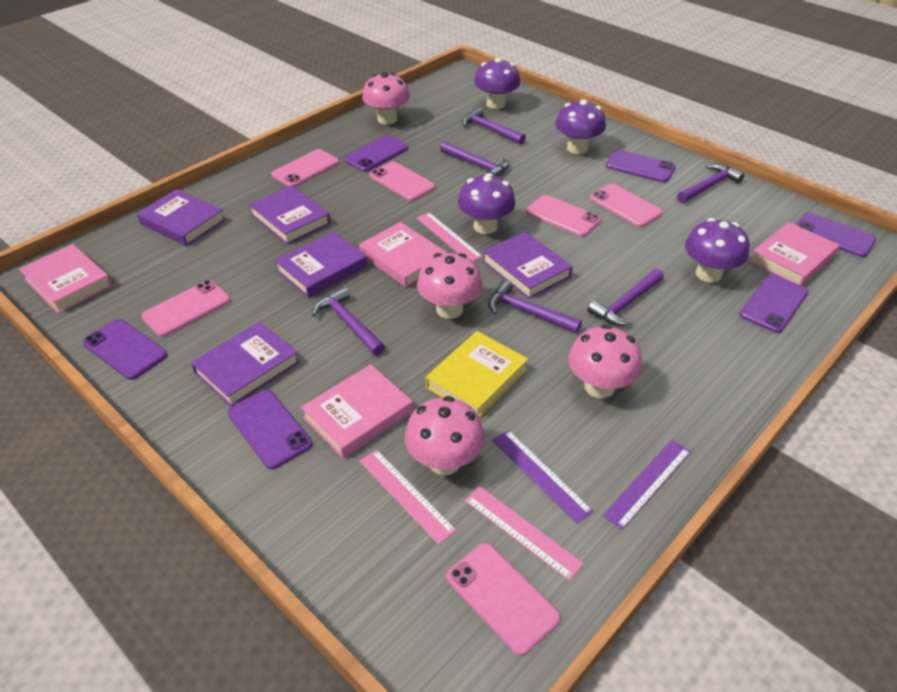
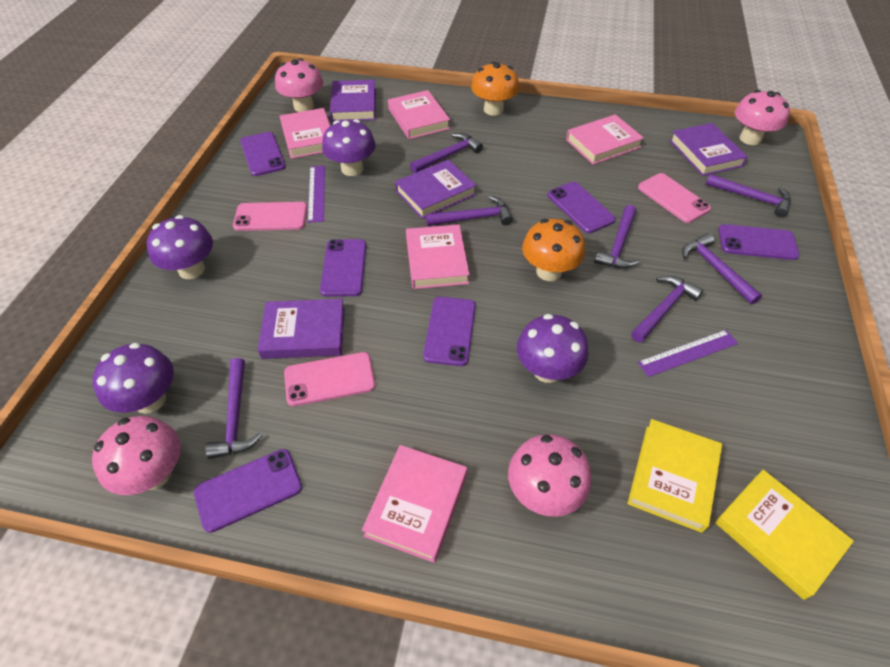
orange mushroom: 0 -> 2
pink book: 4 -> 5
pink phone: 6 -> 3
pink ruler: 3 -> 0
purple book: 5 -> 4
purple hammer: 6 -> 7
yellow book: 1 -> 2

